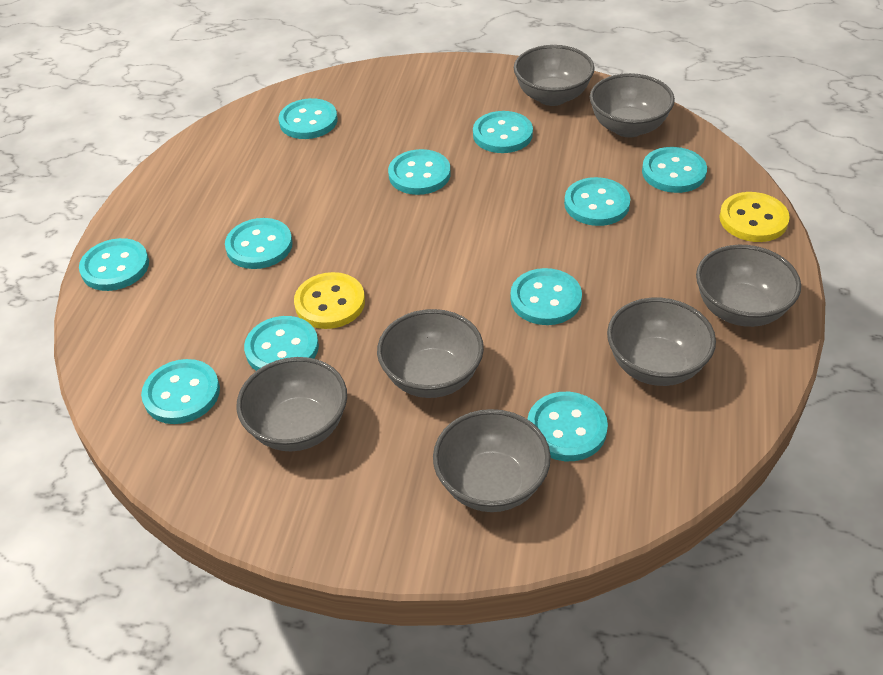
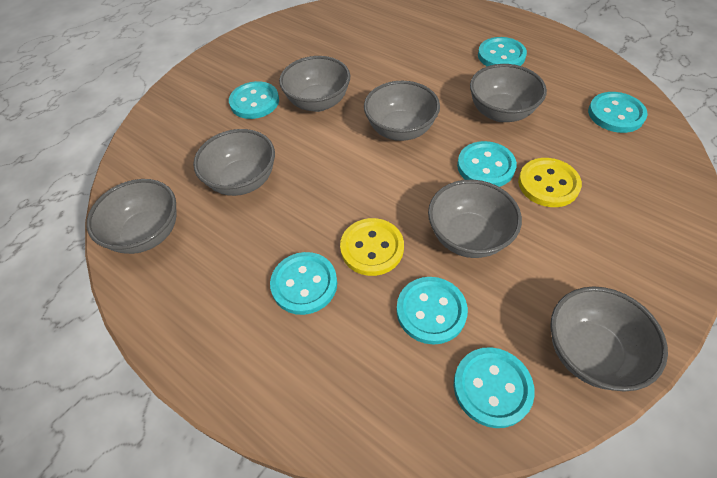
turquoise button: 11 -> 7

